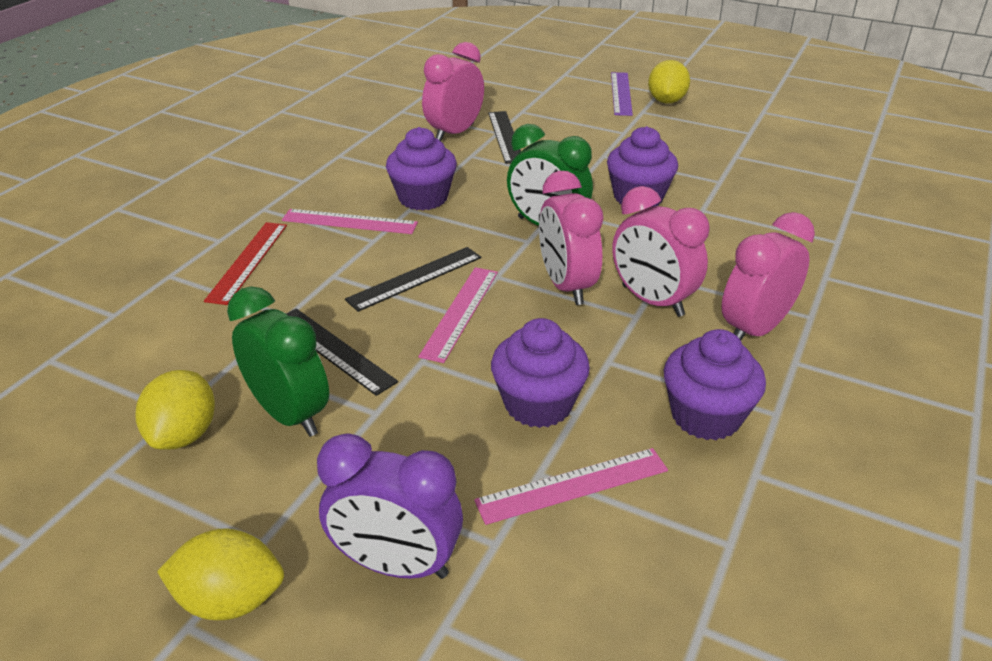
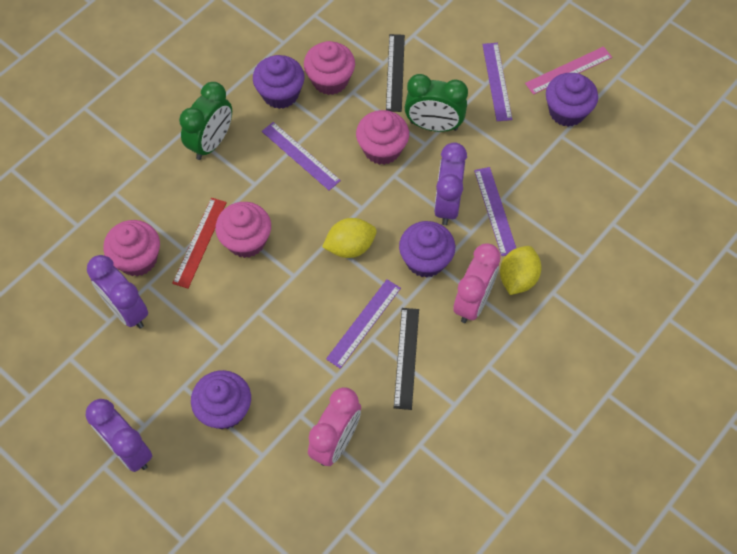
black ruler: 3 -> 2
pink clock: 4 -> 2
pink cupcake: 0 -> 4
pink ruler: 3 -> 1
purple clock: 1 -> 3
purple ruler: 1 -> 4
yellow lemon: 3 -> 2

